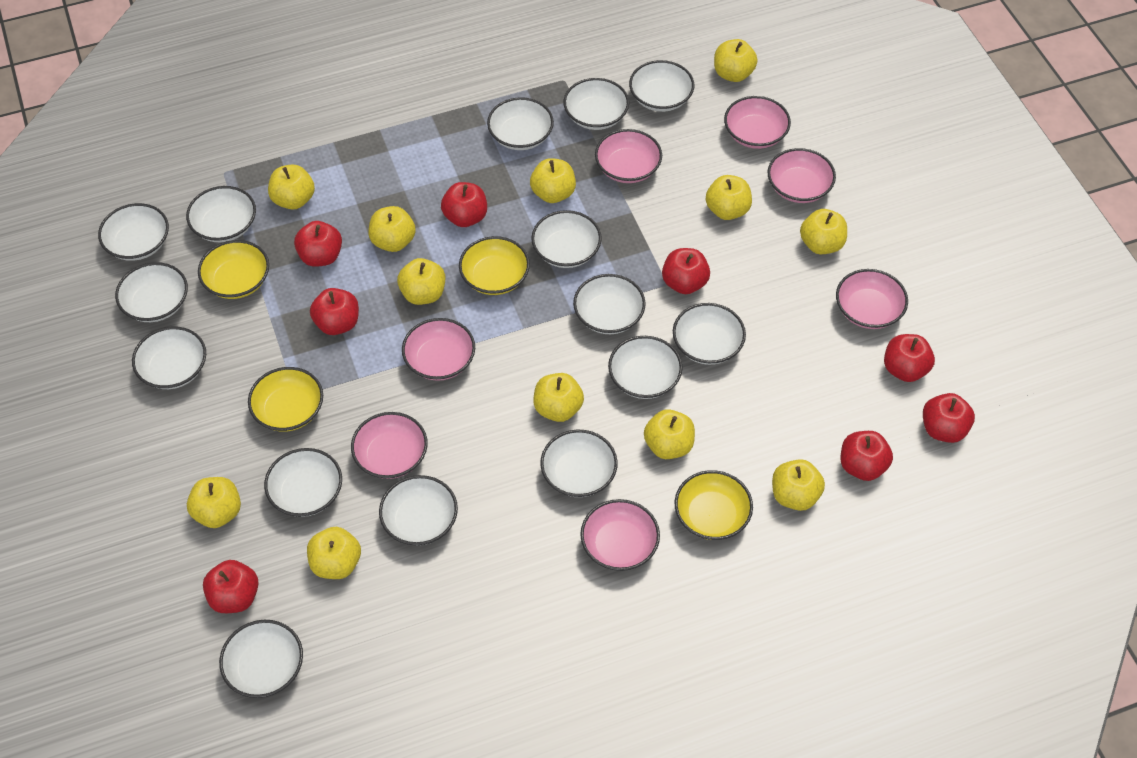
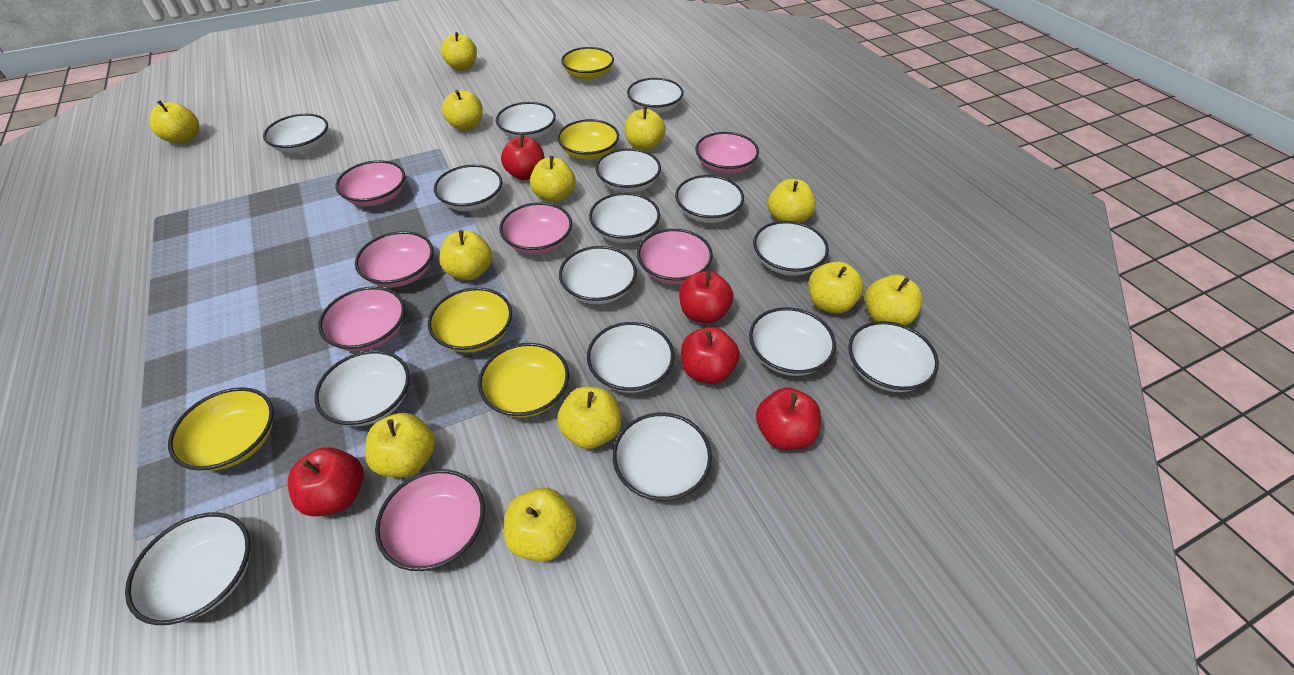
red apple: 8 -> 5
yellow bowl: 4 -> 5

